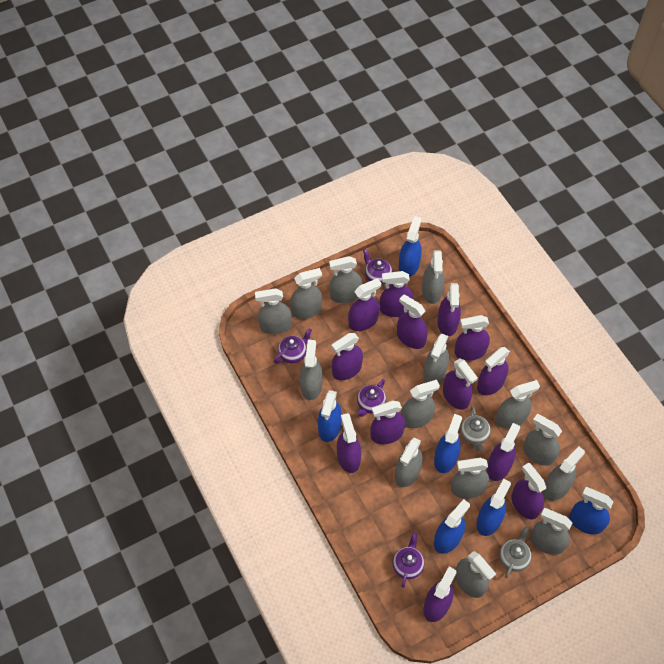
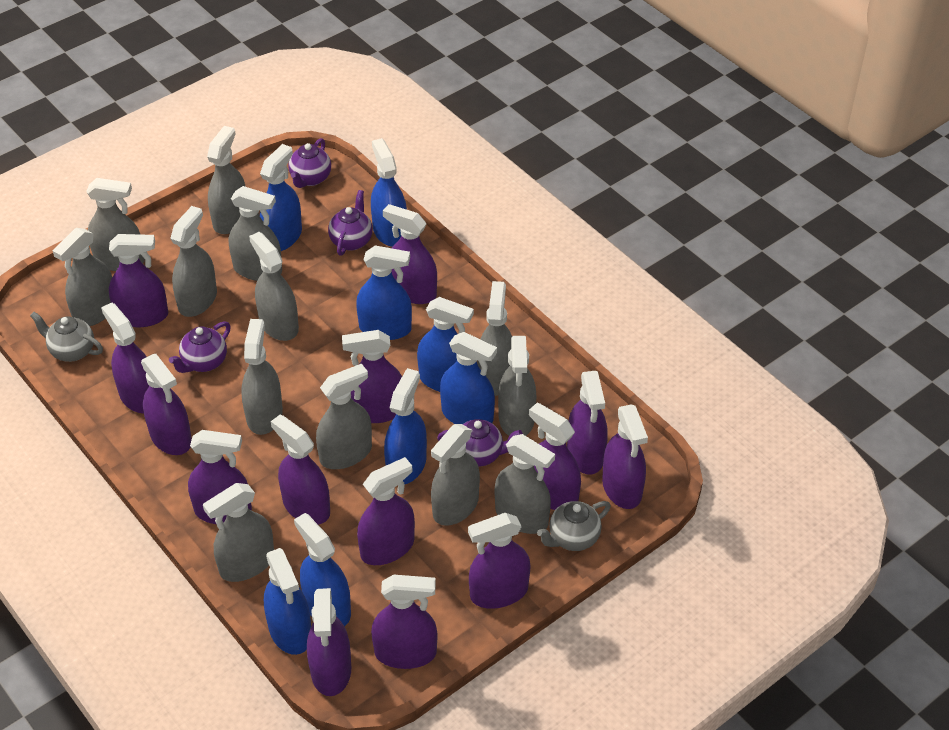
blue spray bottle: 6 -> 8
grey spray bottle: 14 -> 13
purple spray bottle: 13 -> 14

